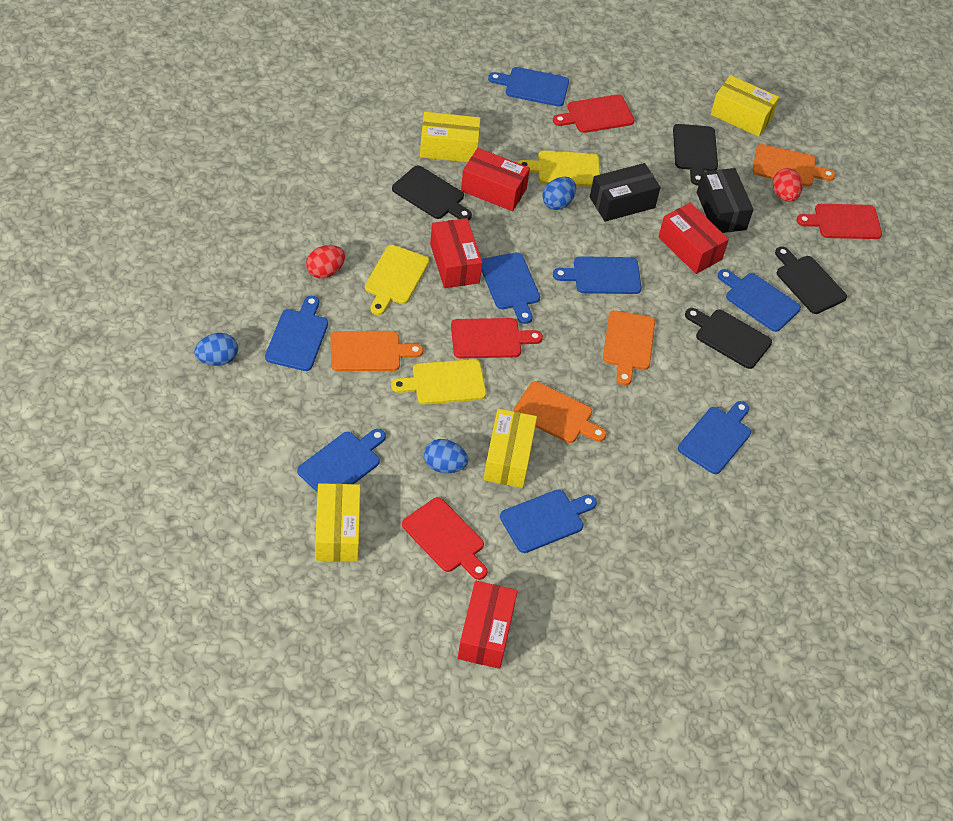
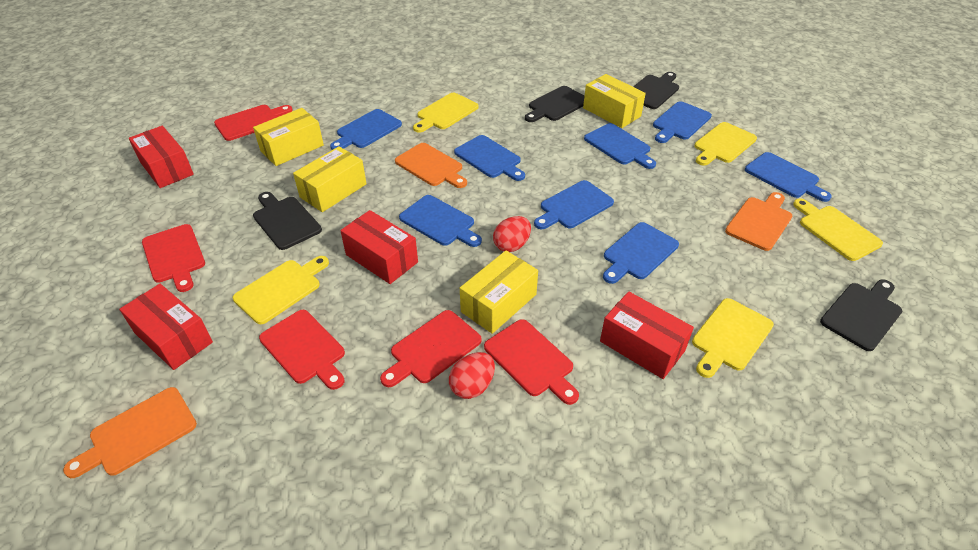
black box: 2 -> 0
blue egg: 3 -> 0
orange cutting board: 4 -> 3
red cutting board: 4 -> 5
yellow cutting board: 3 -> 5

